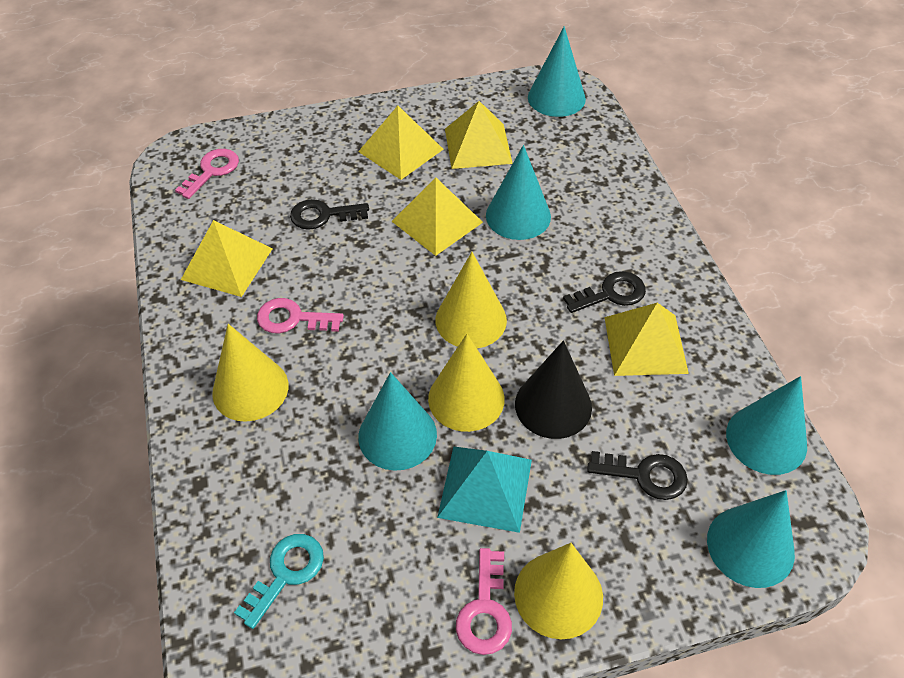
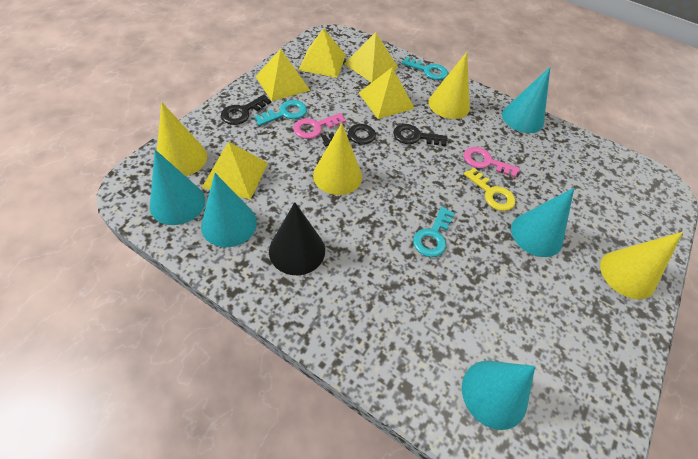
pink key: 3 -> 2
turquoise key: 1 -> 3
turquoise pyramid: 1 -> 0
yellow key: 0 -> 1

